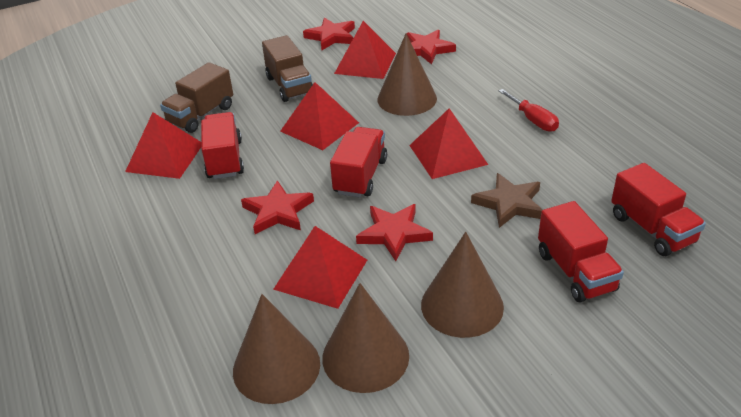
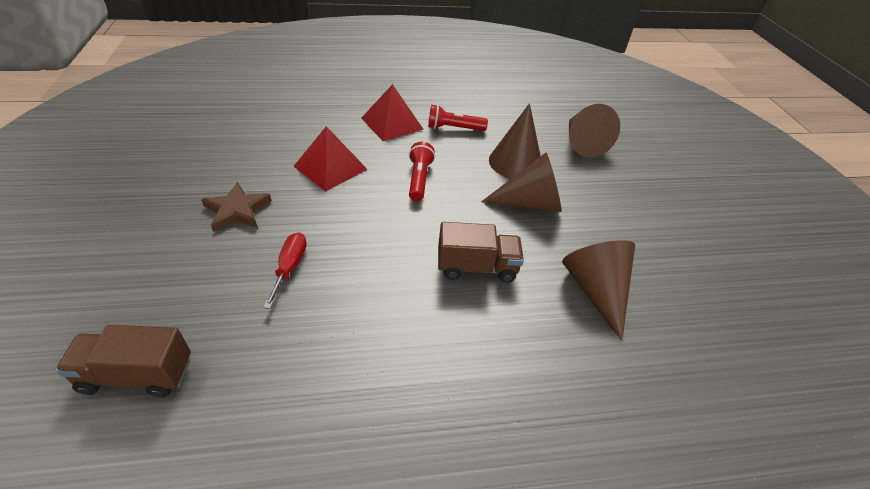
red flashlight: 0 -> 2
red pyramid: 5 -> 2
red star: 4 -> 0
red truck: 4 -> 0

